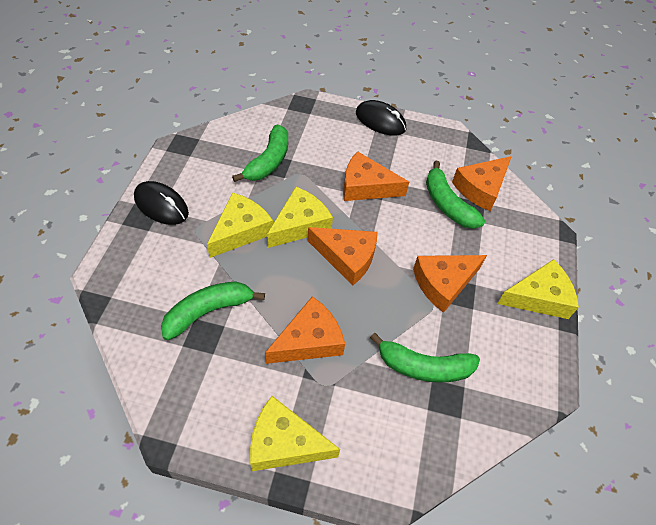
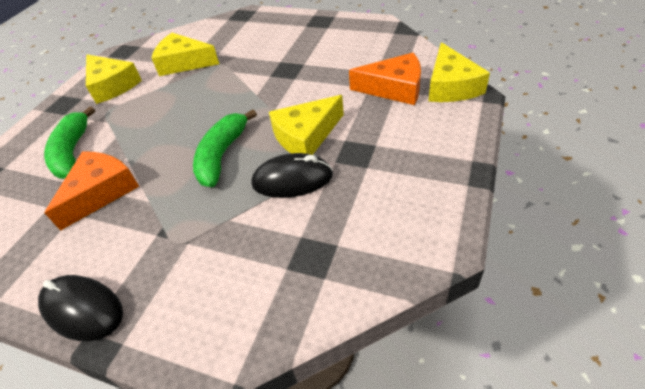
green banana: 4 -> 2
orange cheese: 5 -> 2

